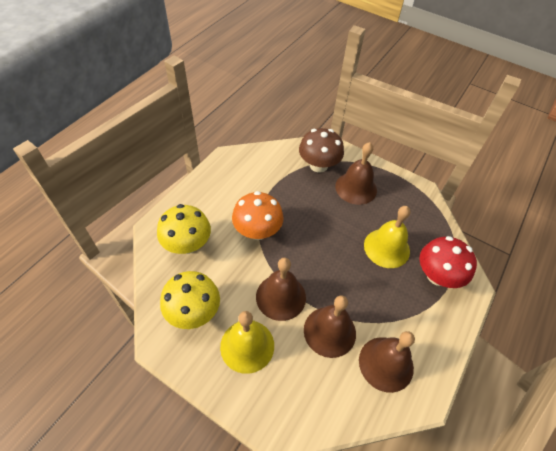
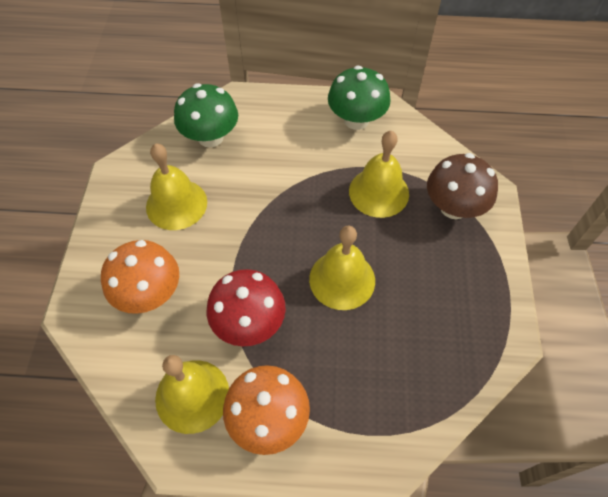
brown bell: 4 -> 0
green mushroom: 0 -> 2
orange mushroom: 1 -> 2
yellow bell: 2 -> 4
yellow mushroom: 2 -> 0

